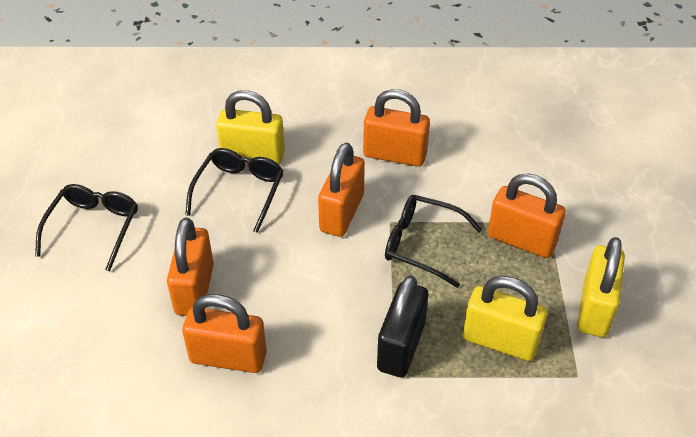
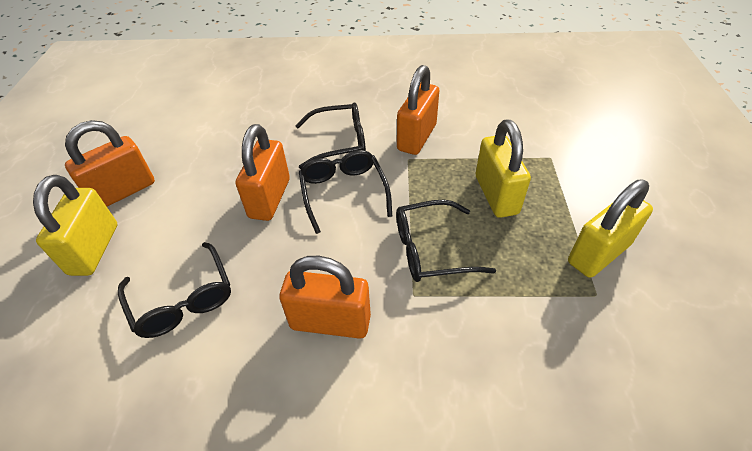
black glasses: 3 -> 4
black padlock: 1 -> 0
orange padlock: 5 -> 4

